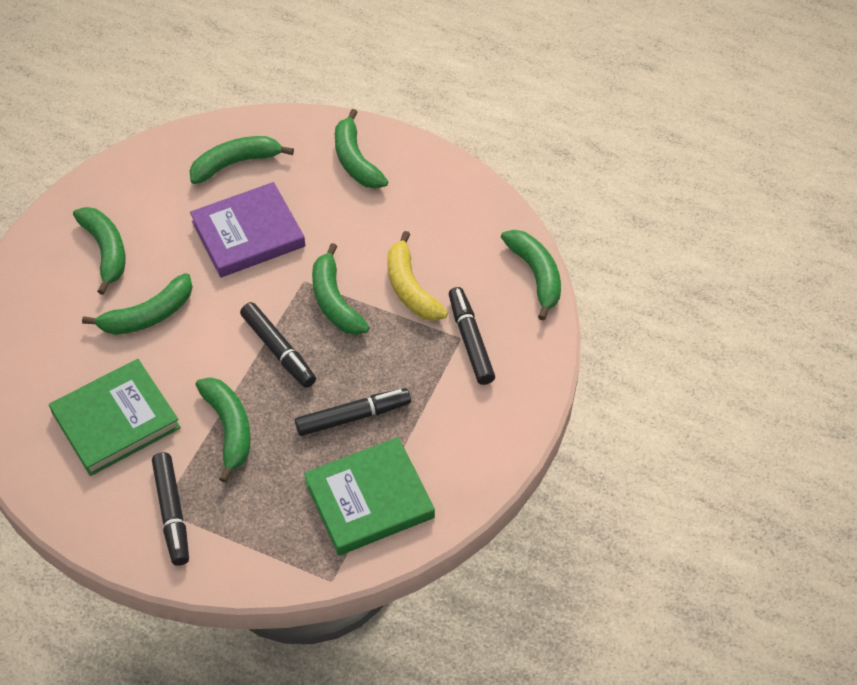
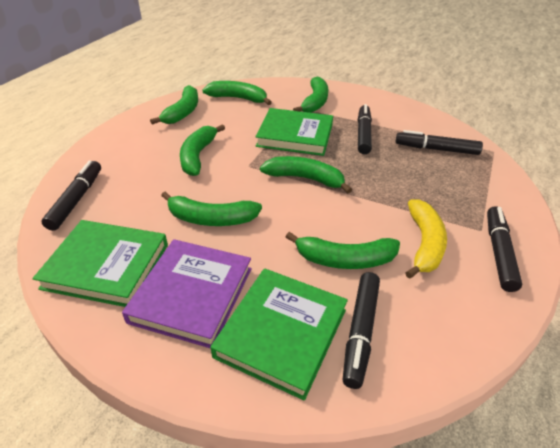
black marker: 4 -> 5
green book: 2 -> 3

